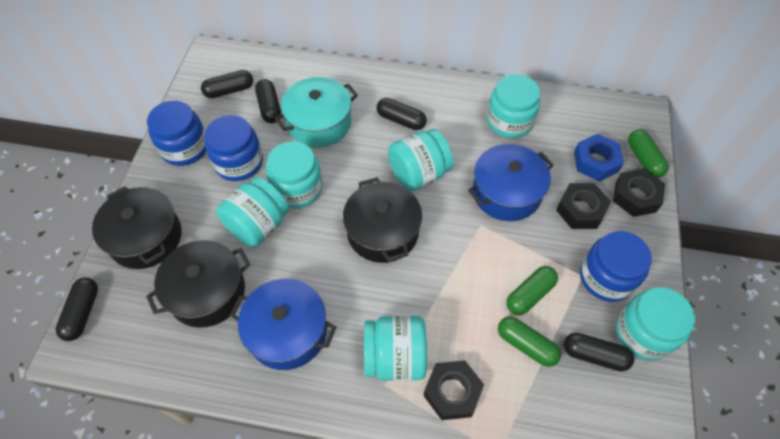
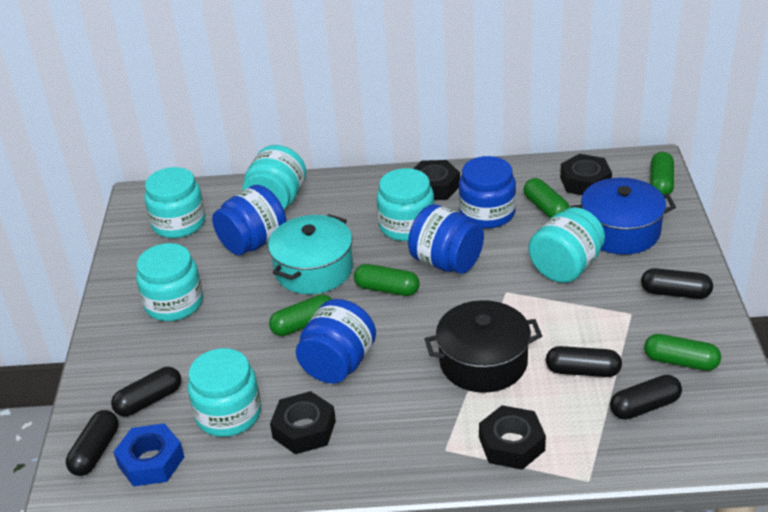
black nut: 3 -> 4
black pot: 3 -> 1
blue jar: 3 -> 4
blue pot: 2 -> 1
green capsule: 3 -> 5

